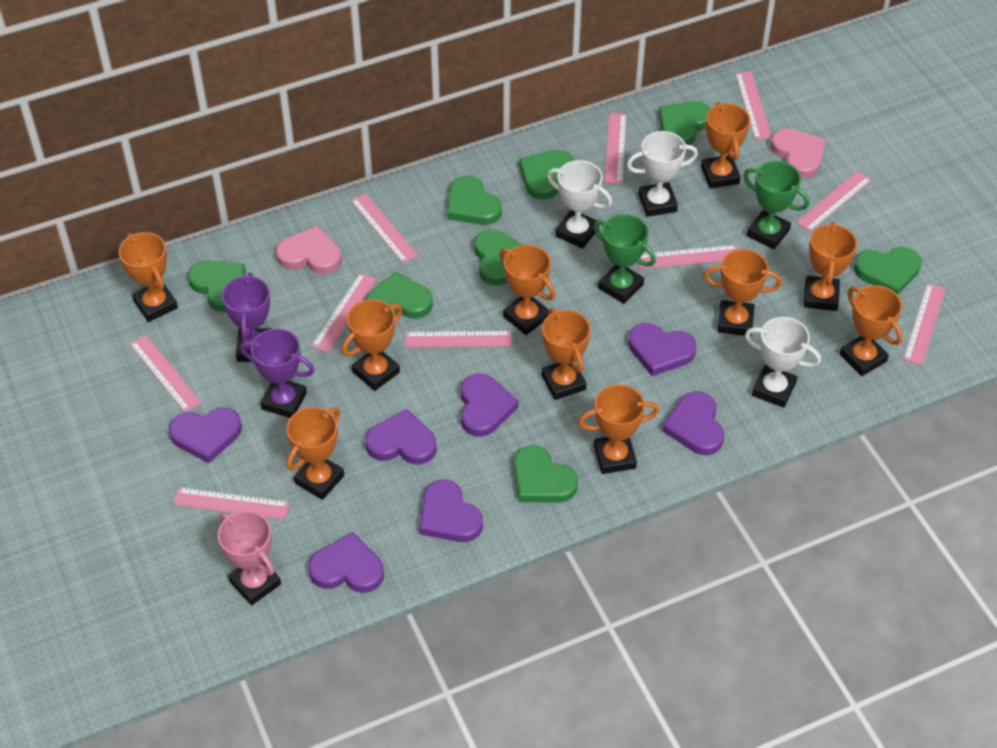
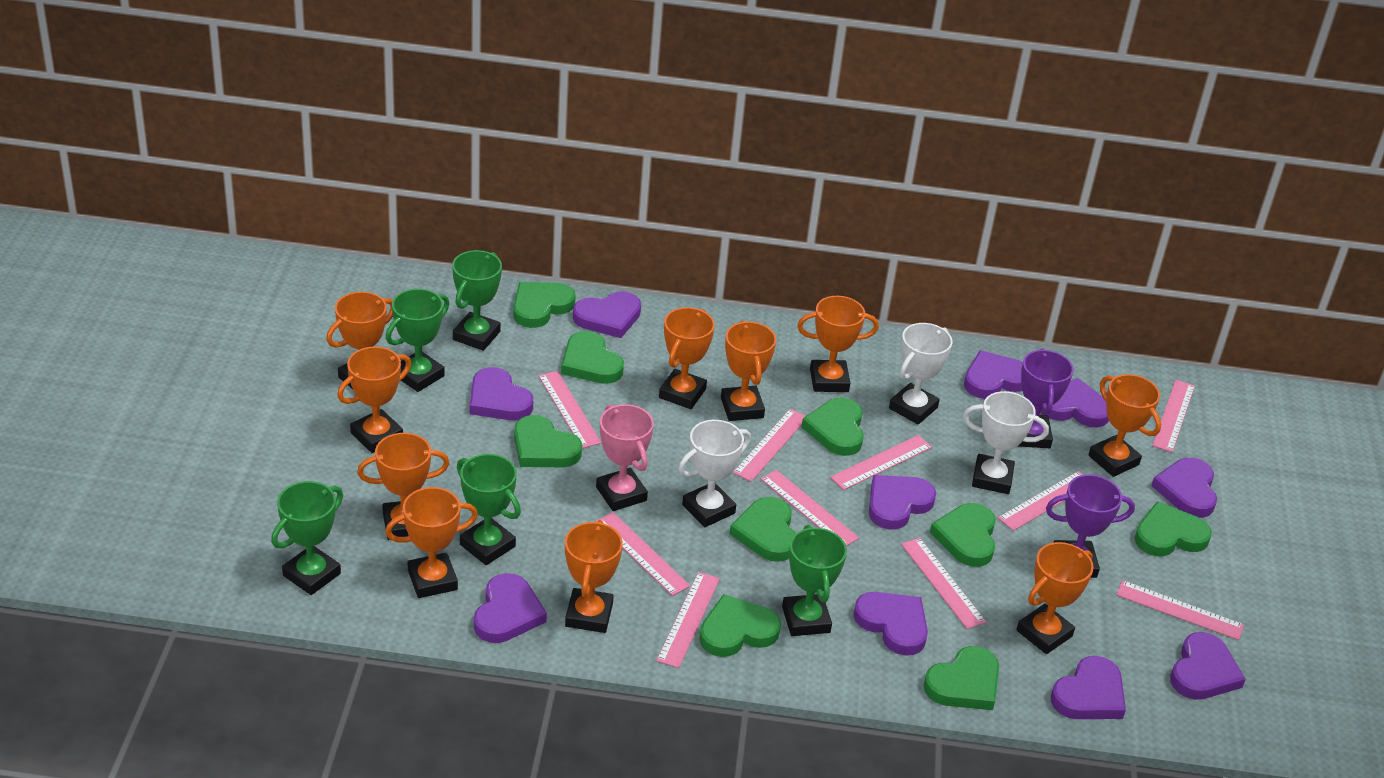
green heart: 8 -> 9
green trophy: 2 -> 5
pink heart: 2 -> 0
purple heart: 7 -> 10

